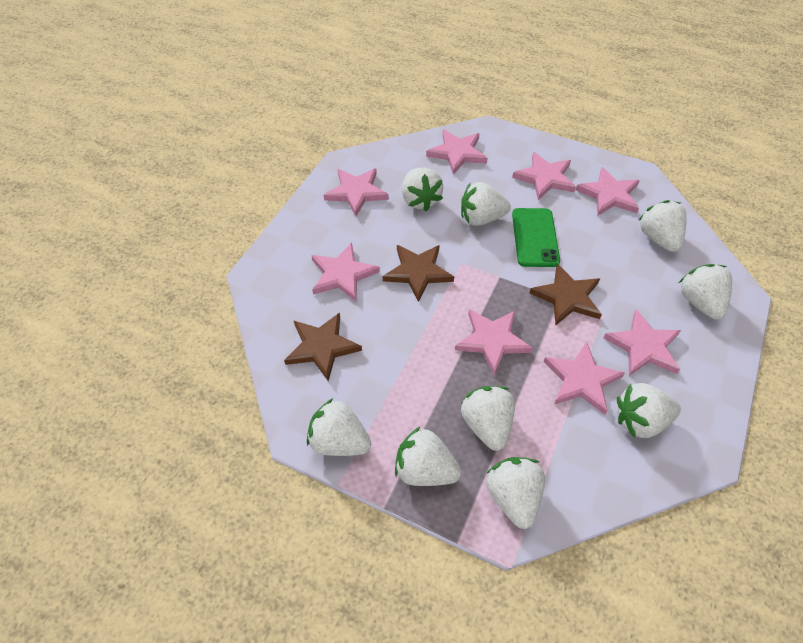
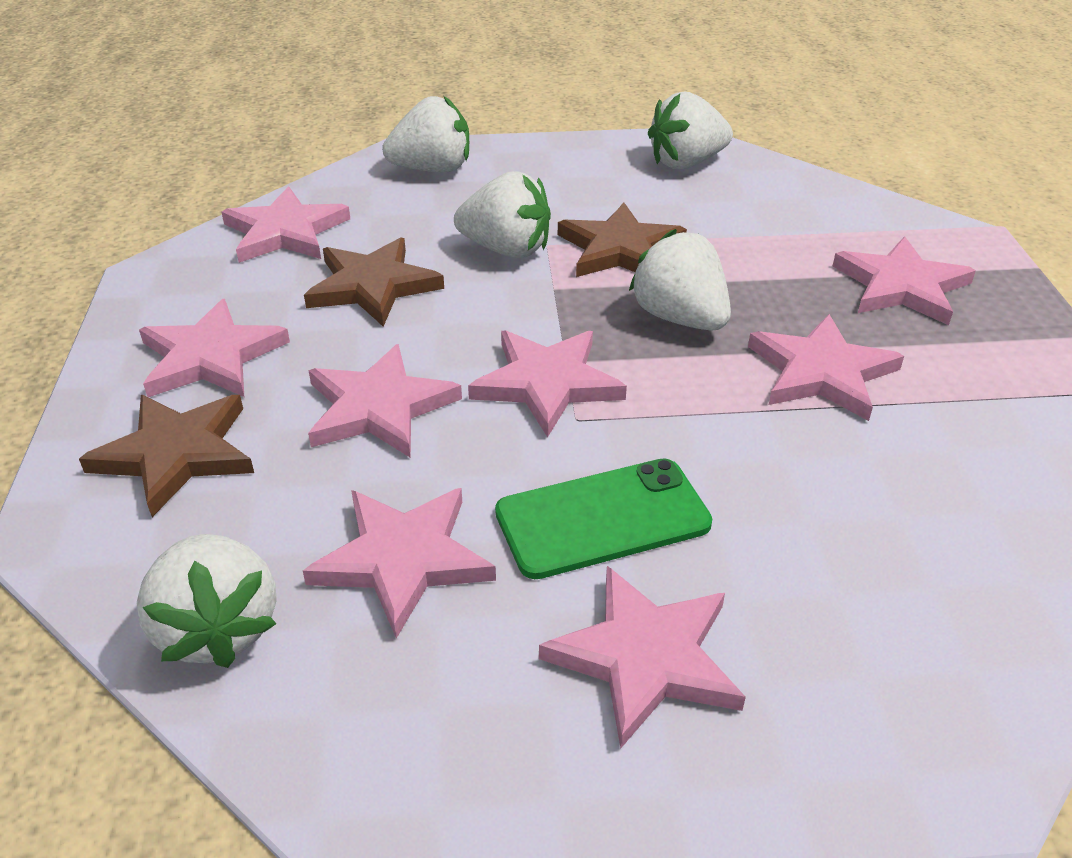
white strawberry: 9 -> 5

